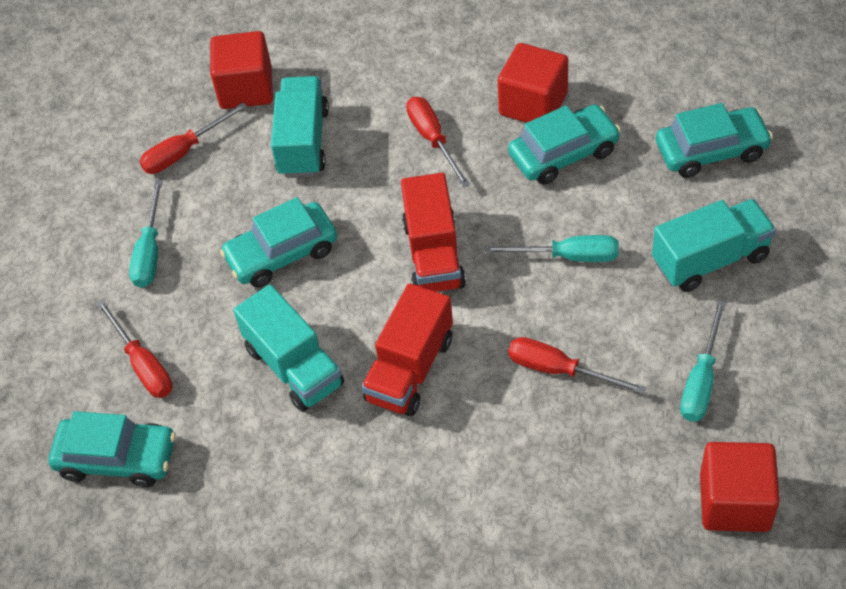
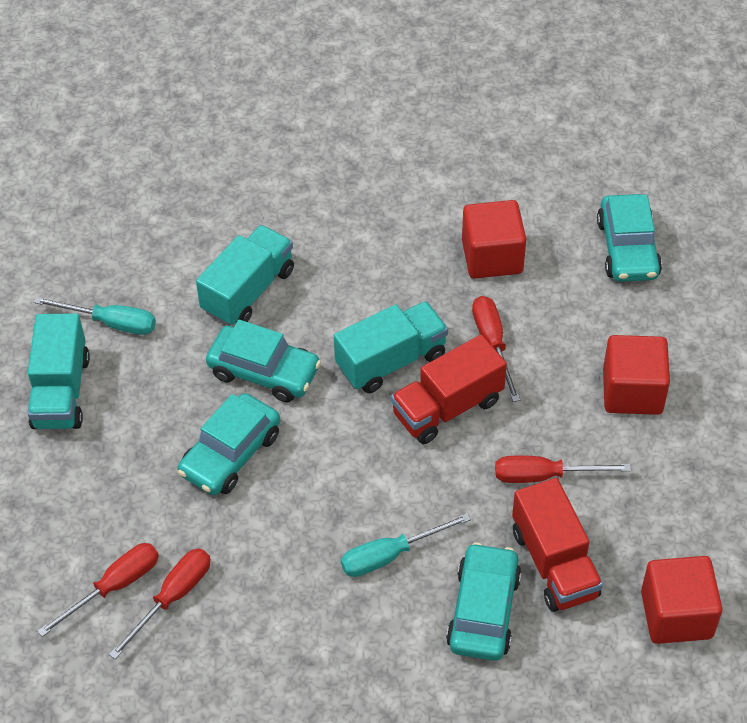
turquoise screwdriver: 3 -> 2

